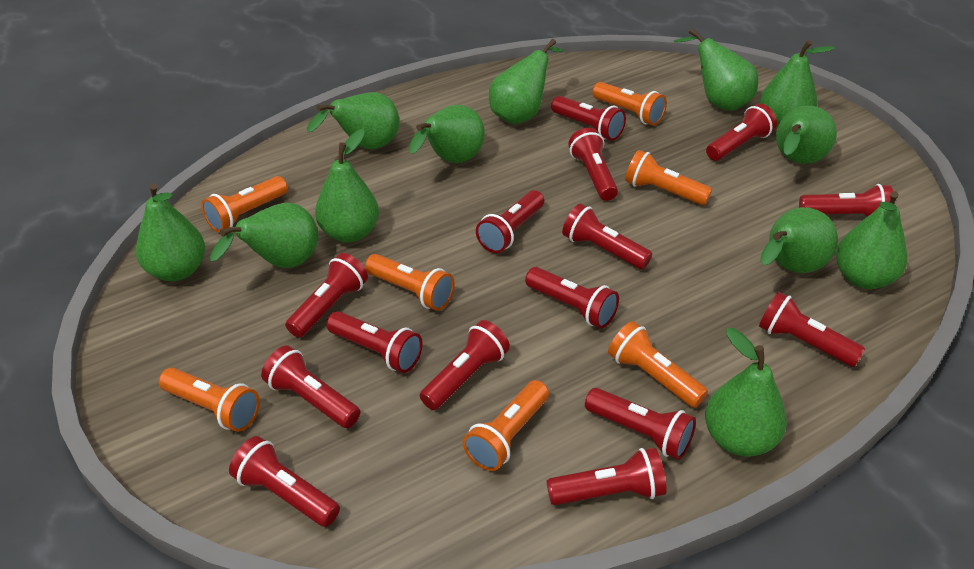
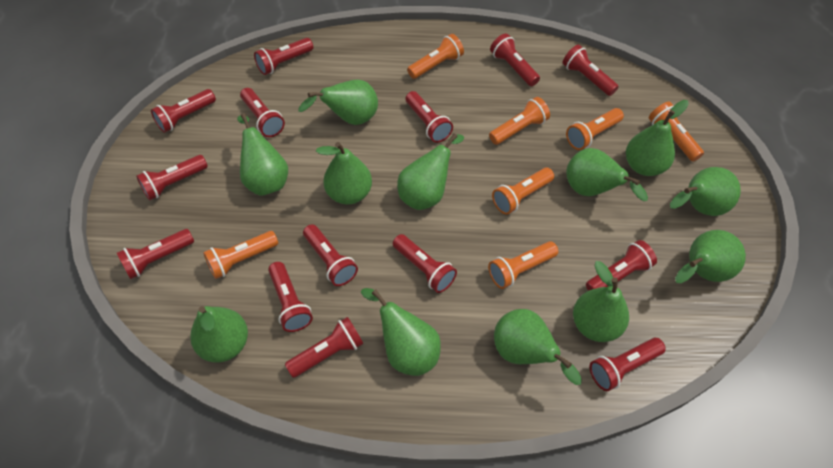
red flashlight: 15 -> 14

